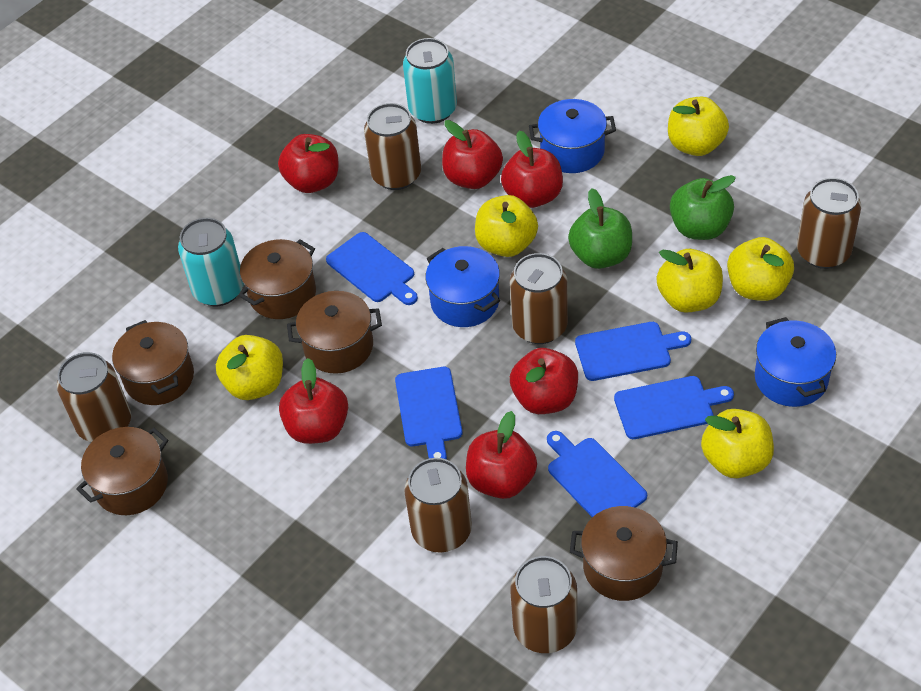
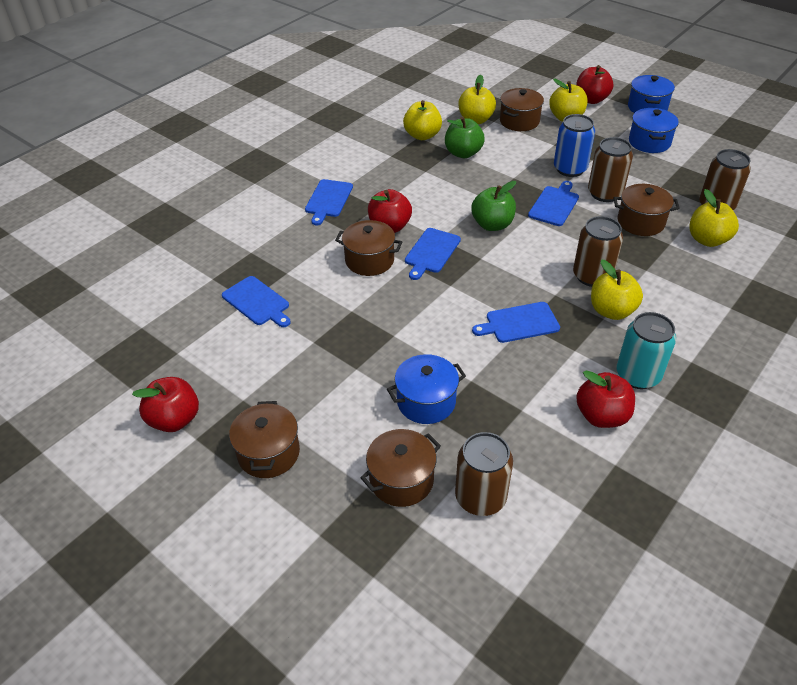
blue can: 0 -> 1
brown can: 6 -> 4
red apple: 6 -> 4
turquoise can: 2 -> 1
yellow apple: 6 -> 5

